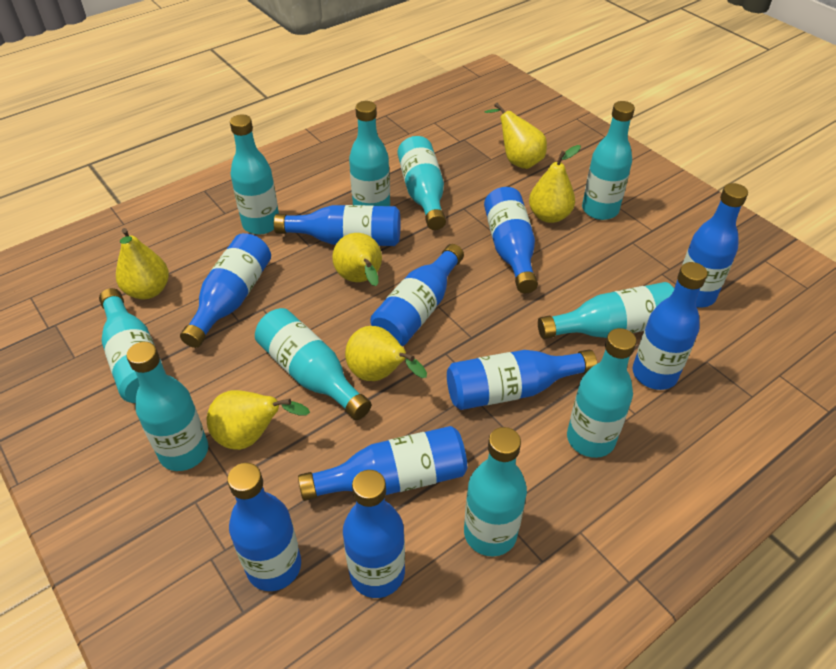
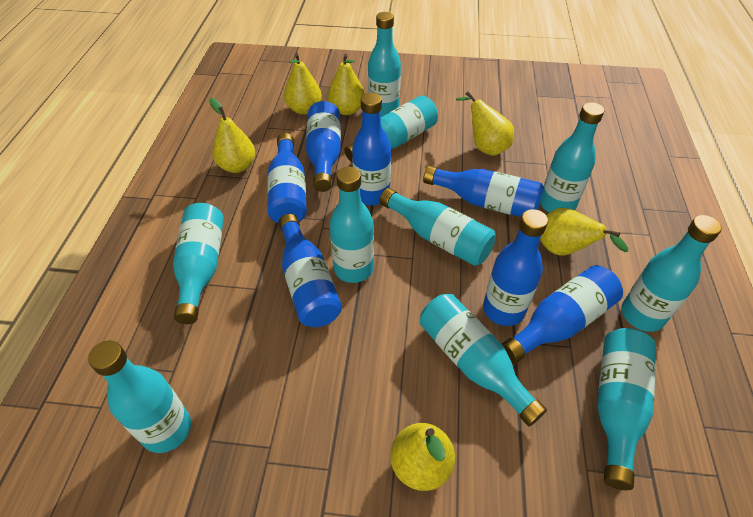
blue bottle: 10 -> 7

